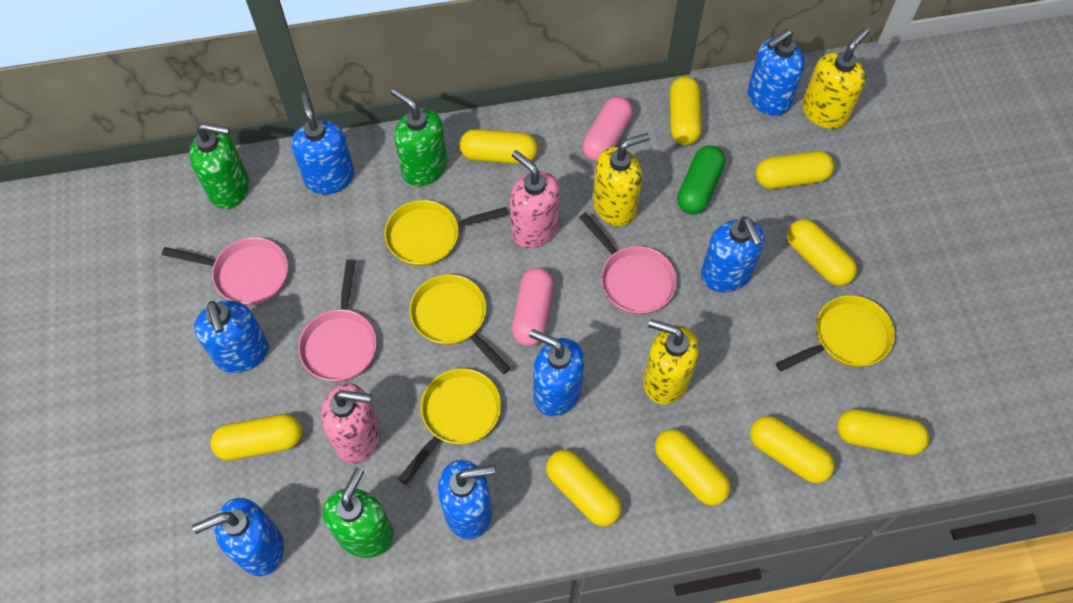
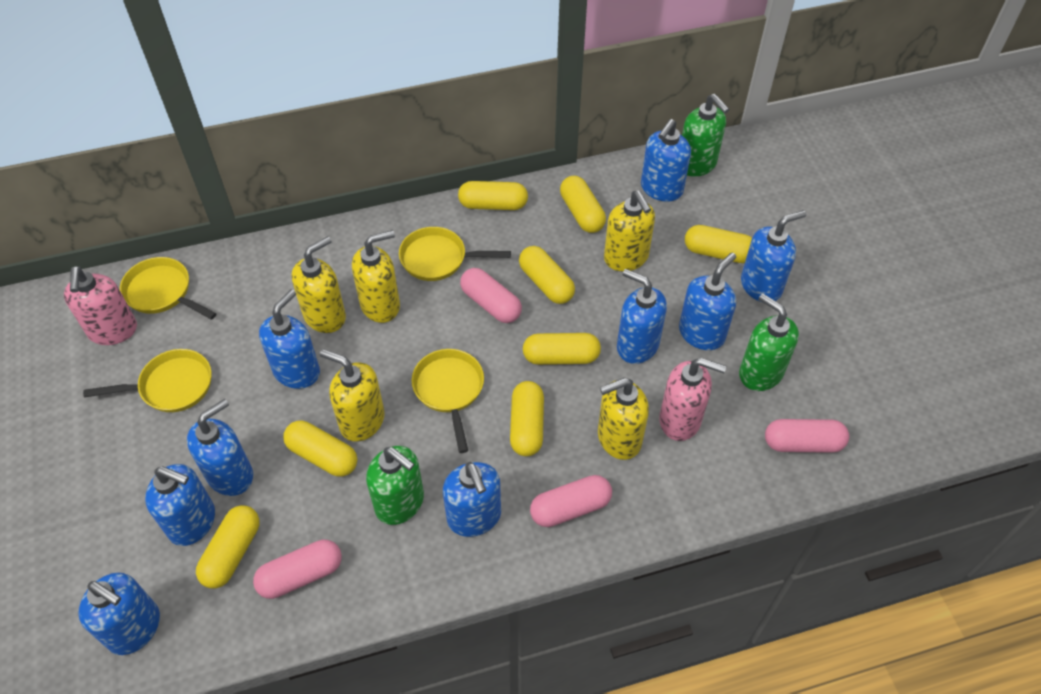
blue soap dispenser: 7 -> 9
green capsule: 1 -> 0
pink capsule: 2 -> 4
pink pan: 3 -> 0
yellow capsule: 9 -> 8
yellow soap dispenser: 3 -> 5

